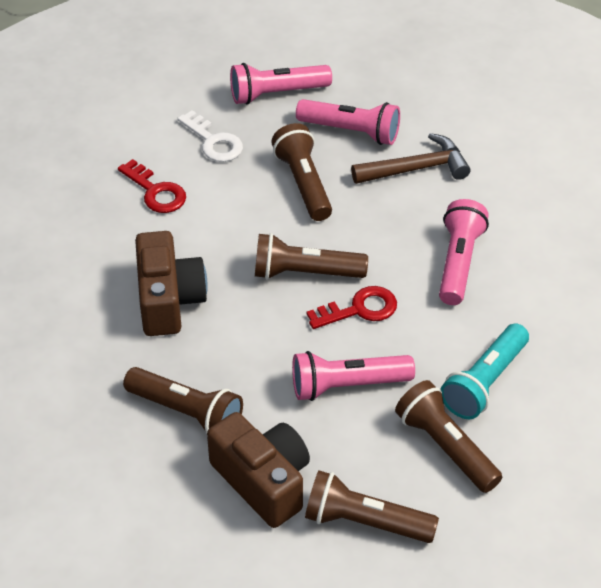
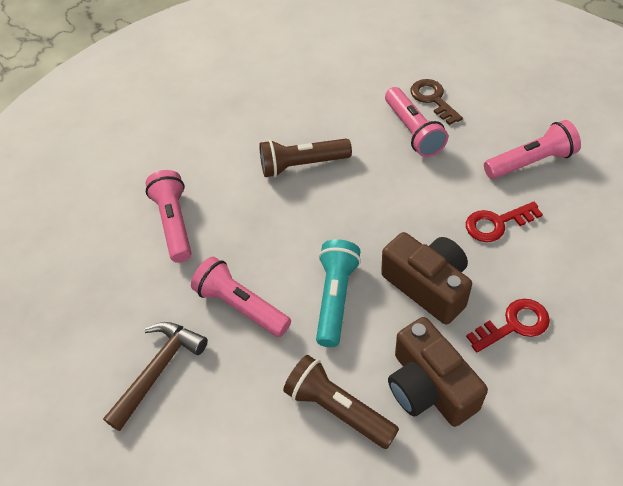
brown flashlight: 5 -> 2
brown key: 0 -> 1
white key: 1 -> 0

